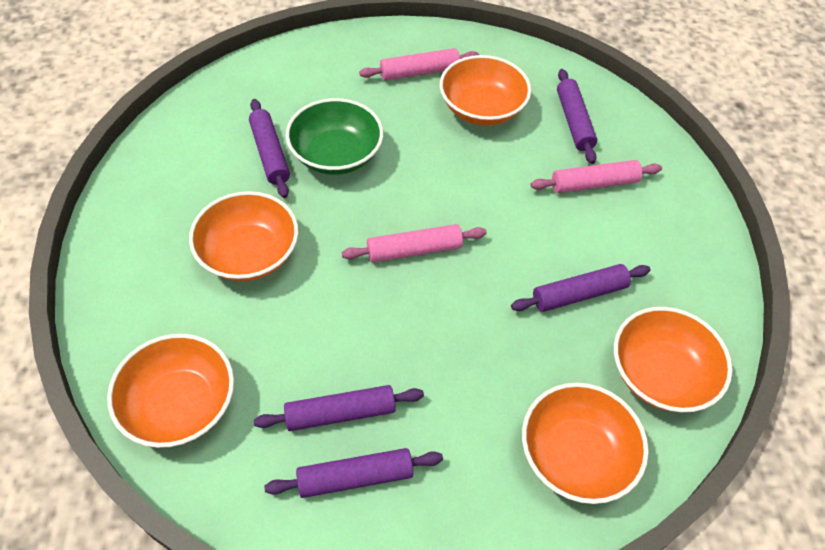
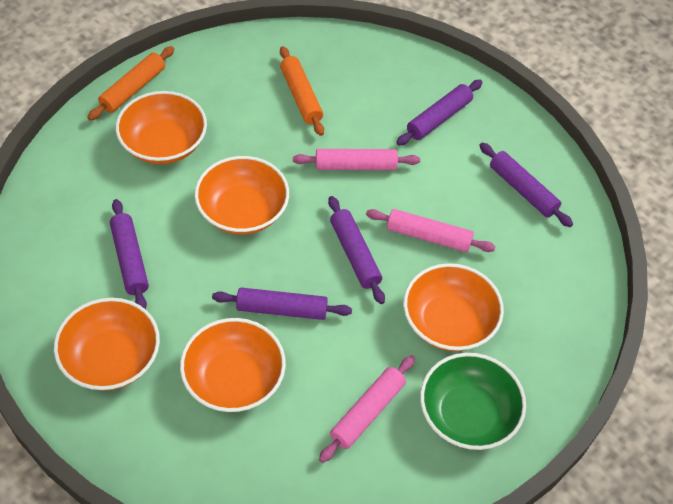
orange rolling pin: 0 -> 2

